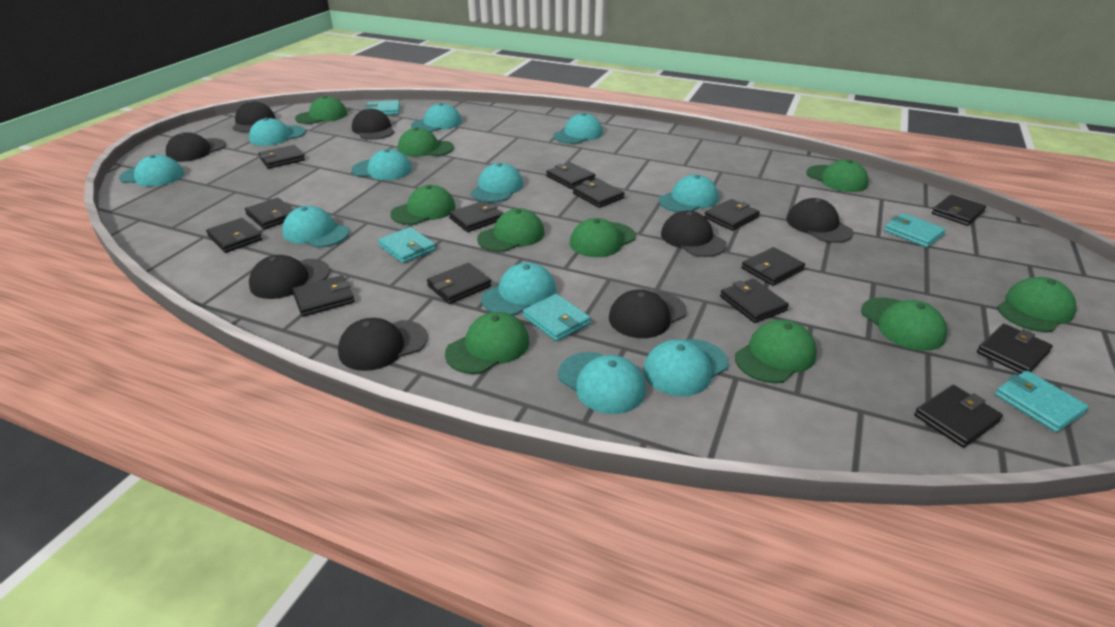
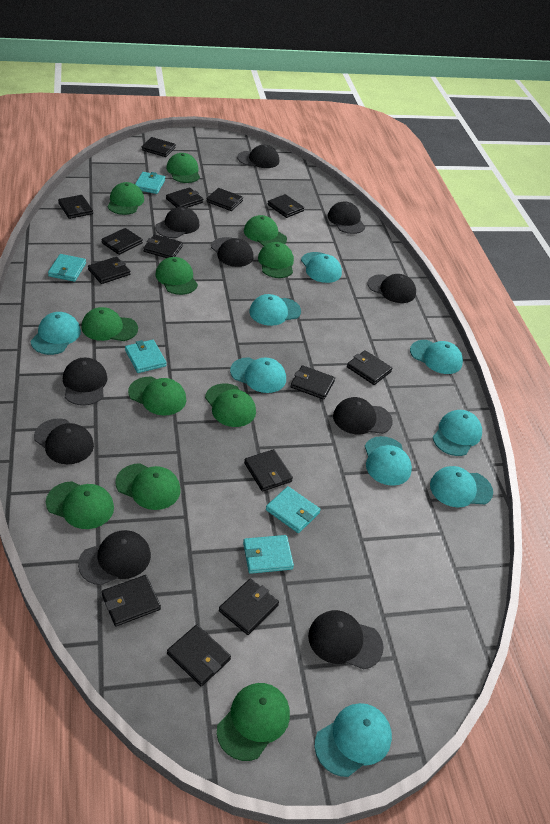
black cap: 8 -> 10
green cap: 10 -> 11
turquoise cap: 11 -> 9

